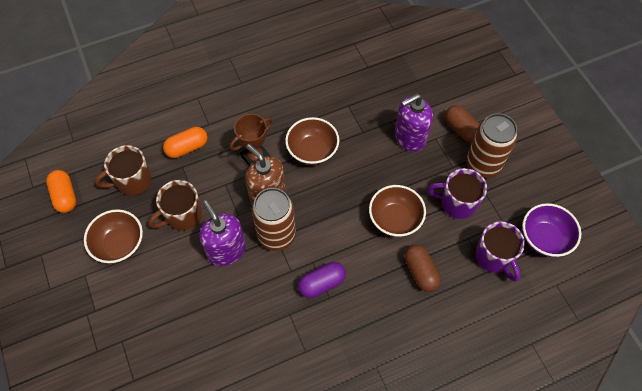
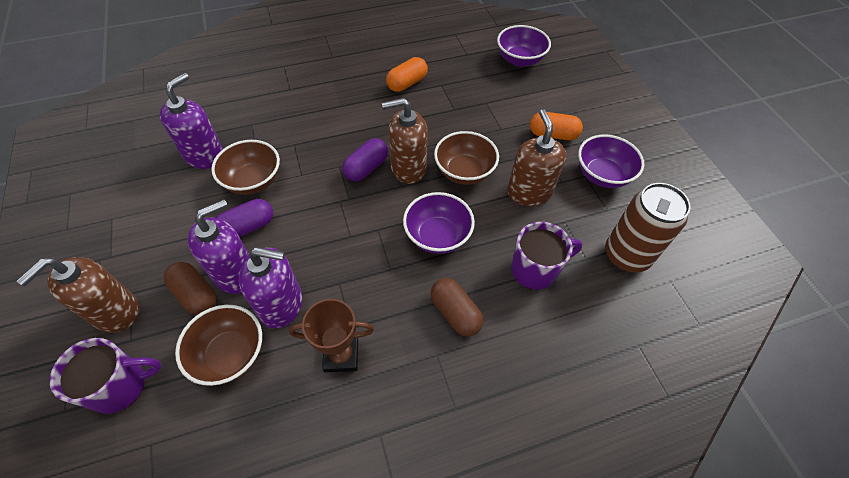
brown can: 2 -> 1
brown mug: 2 -> 0
brown soap dispenser: 1 -> 3
purple bowl: 1 -> 3
purple capsule: 1 -> 2
purple soap dispenser: 2 -> 3

